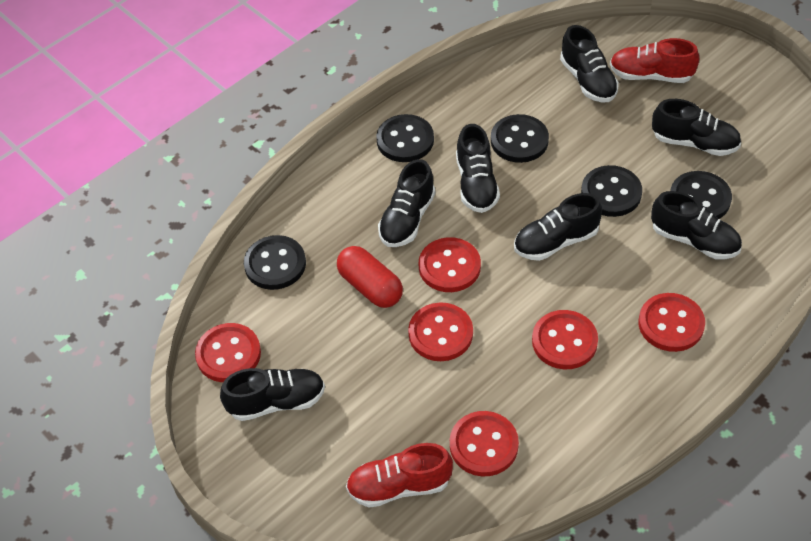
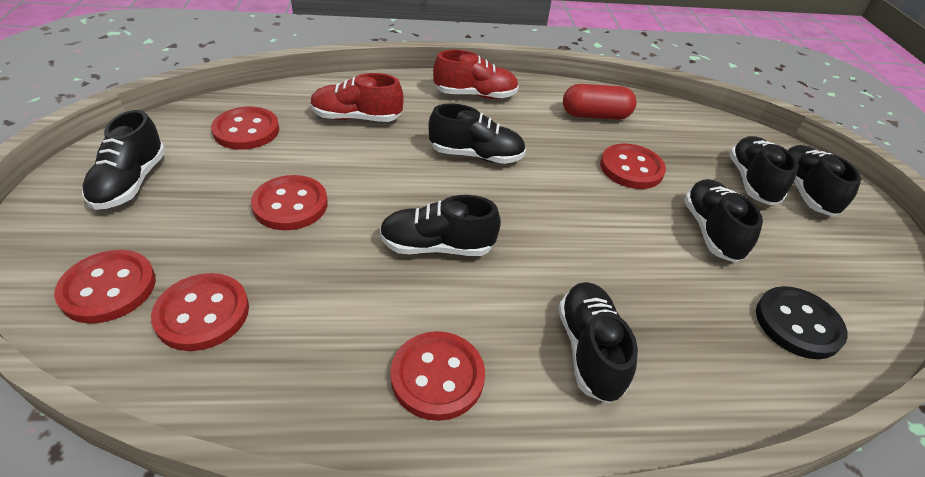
black button: 5 -> 1

